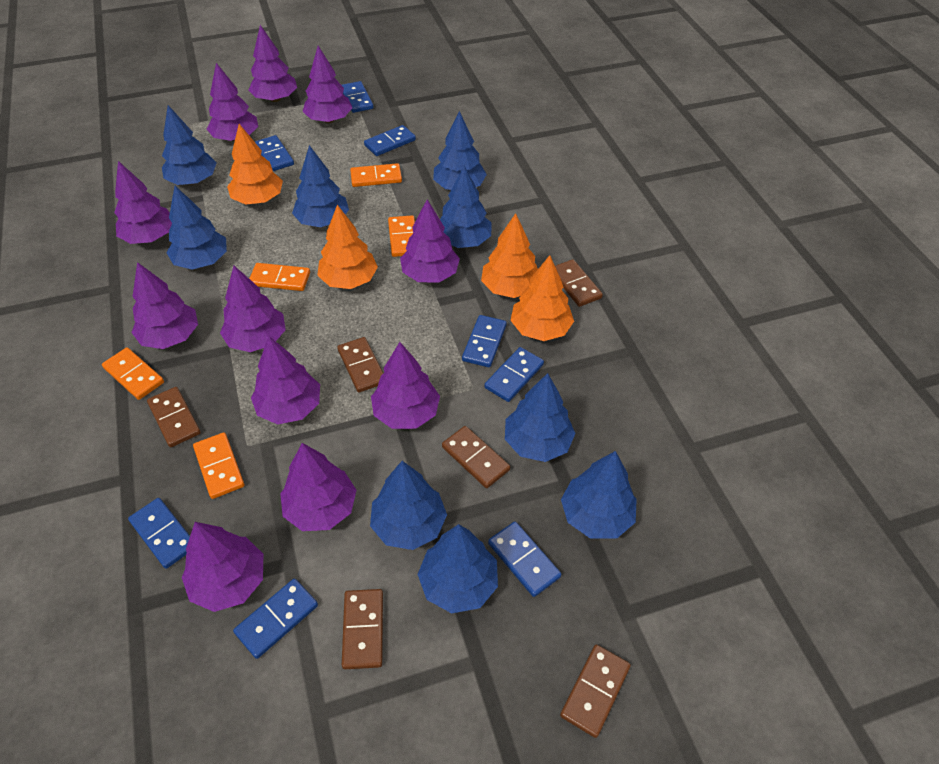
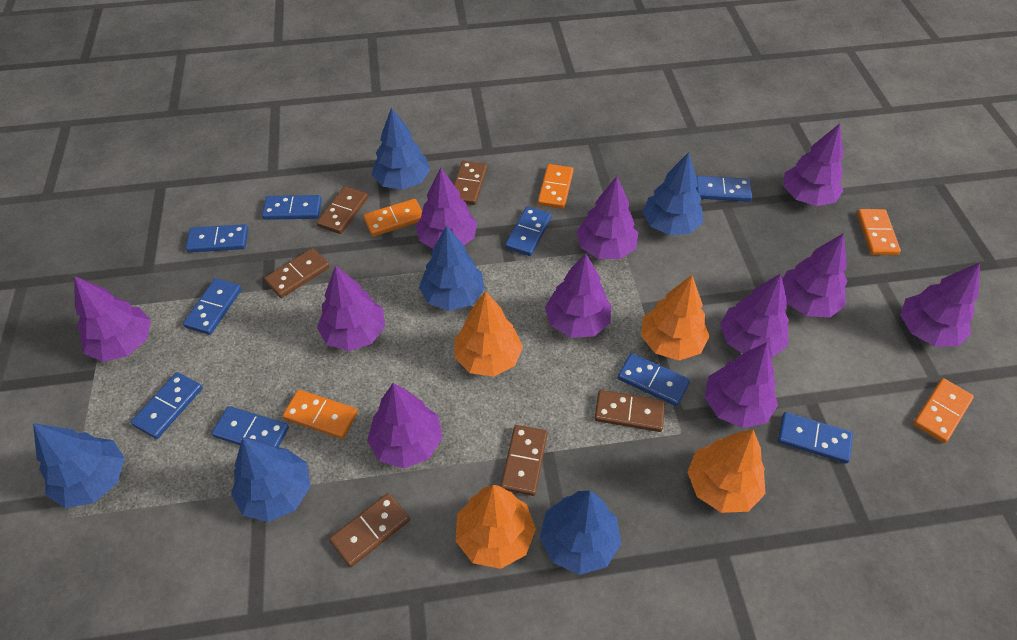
blue domino: 8 -> 9
blue tree: 9 -> 6

